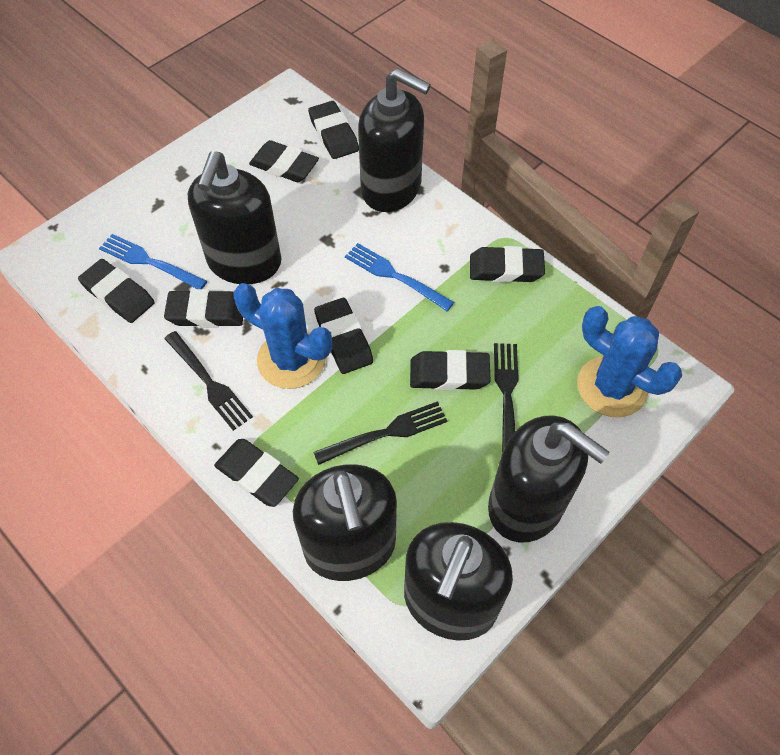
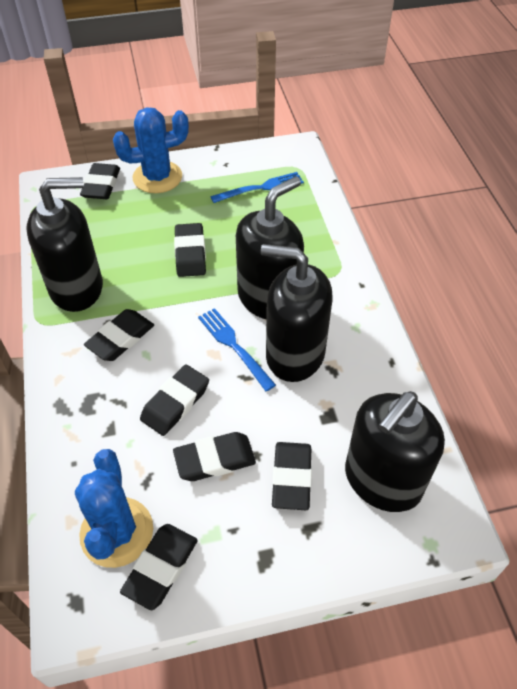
black eraser: 8 -> 7
black fork: 3 -> 0
black soap dispenser: 5 -> 4

